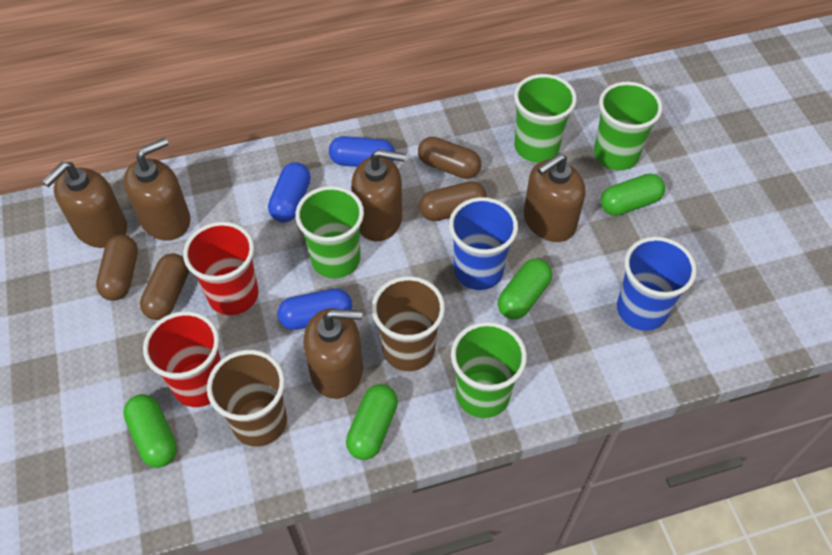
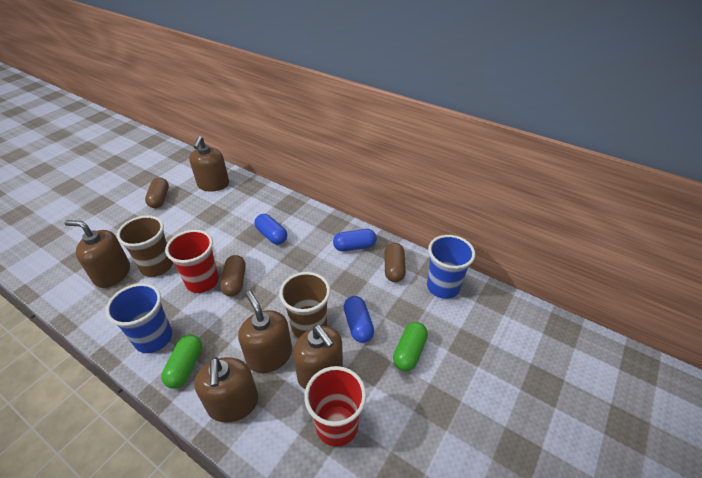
brown capsule: 4 -> 3
green capsule: 4 -> 2
green cup: 4 -> 0

